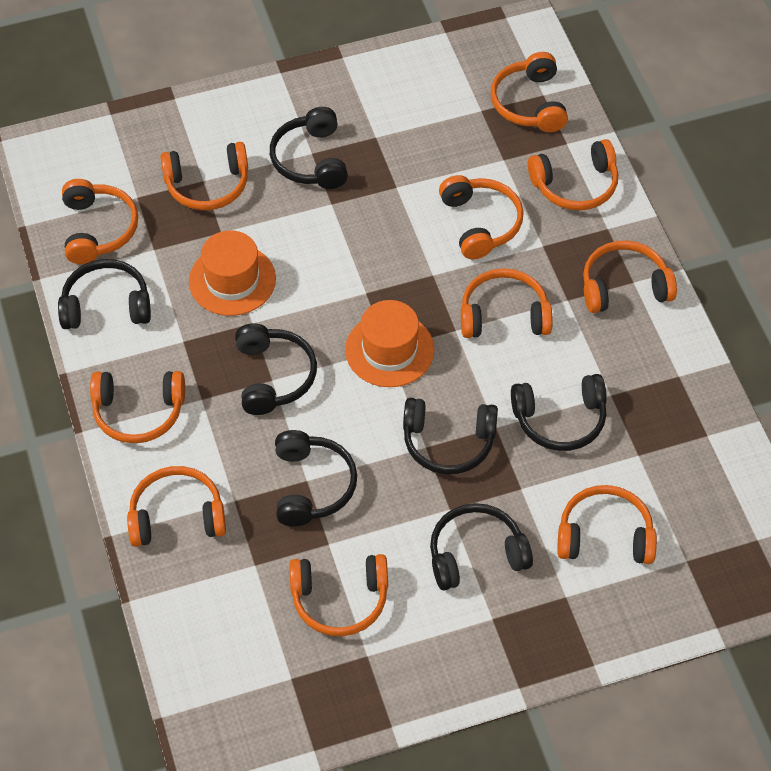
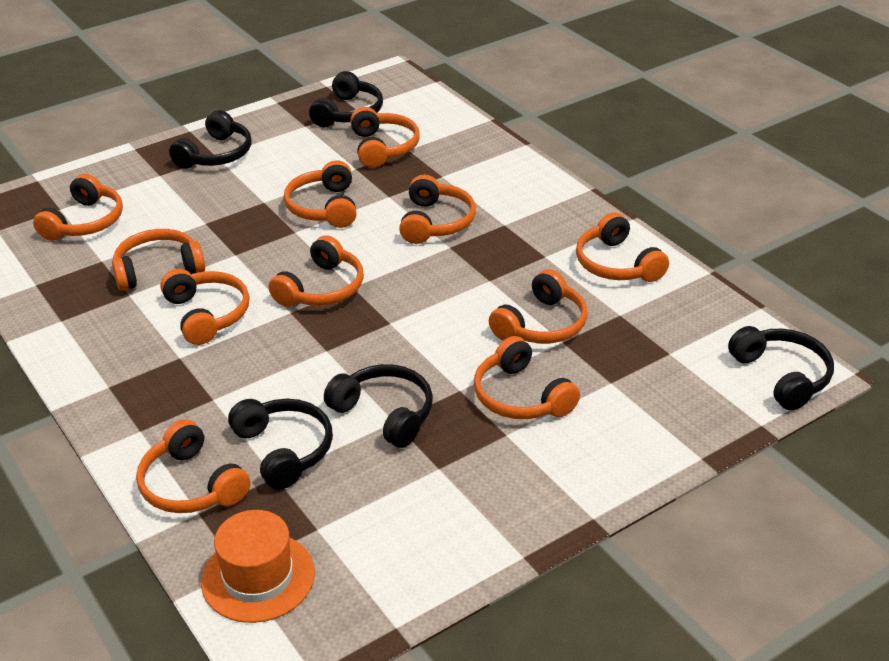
black headphones: 7 -> 5
orange hat: 2 -> 1

